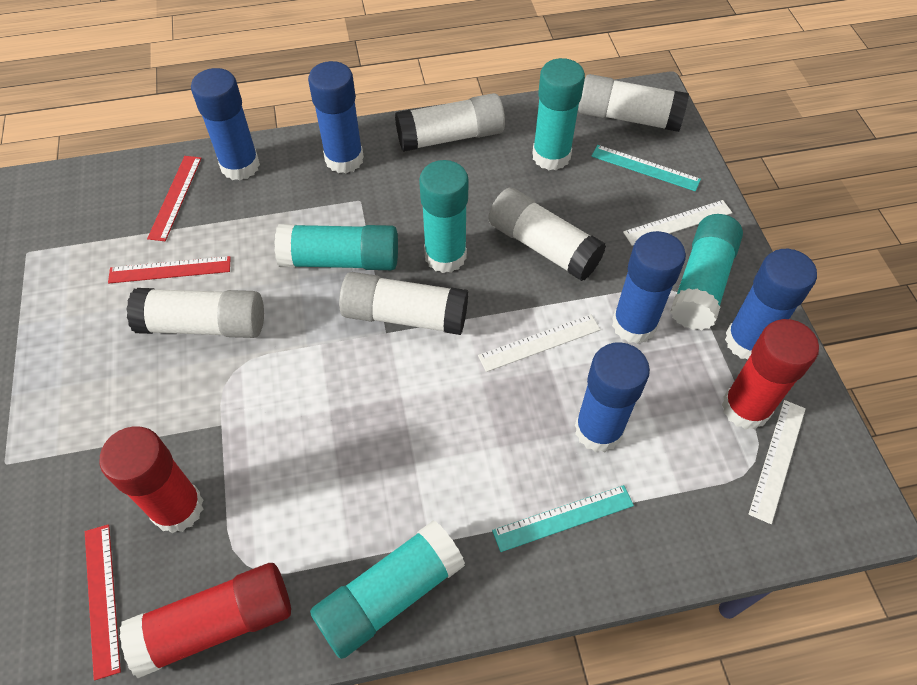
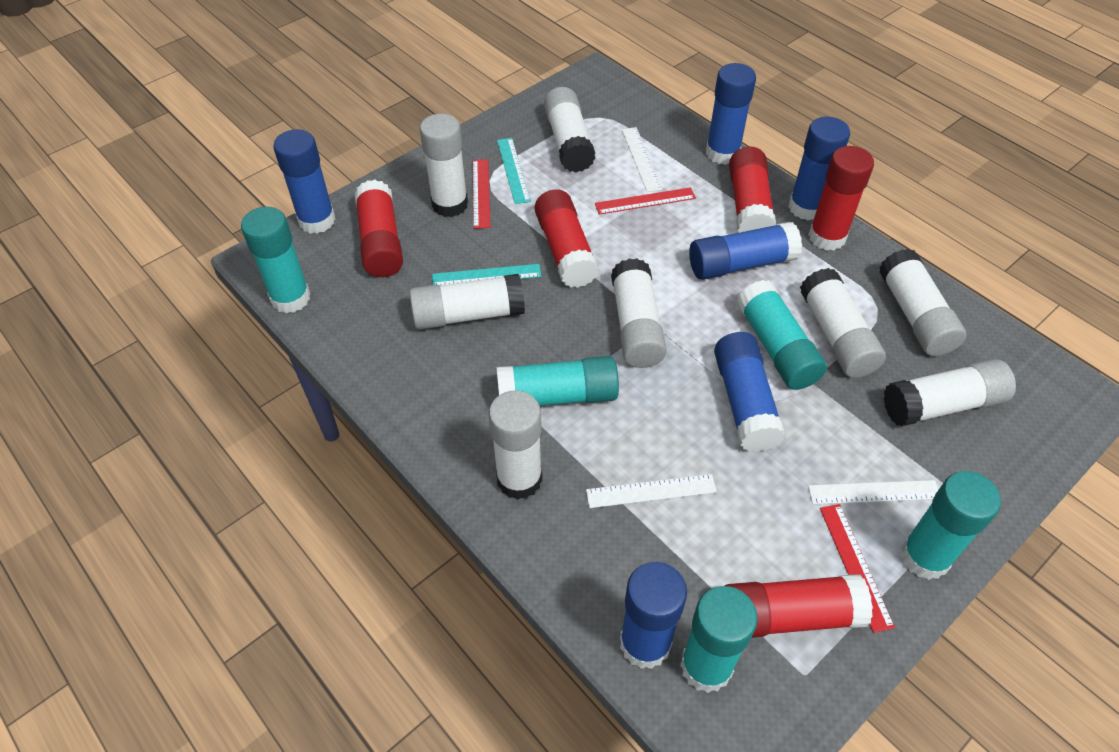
blue glue stick: 5 -> 6
red glue stick: 3 -> 5
white glue stick: 5 -> 8

